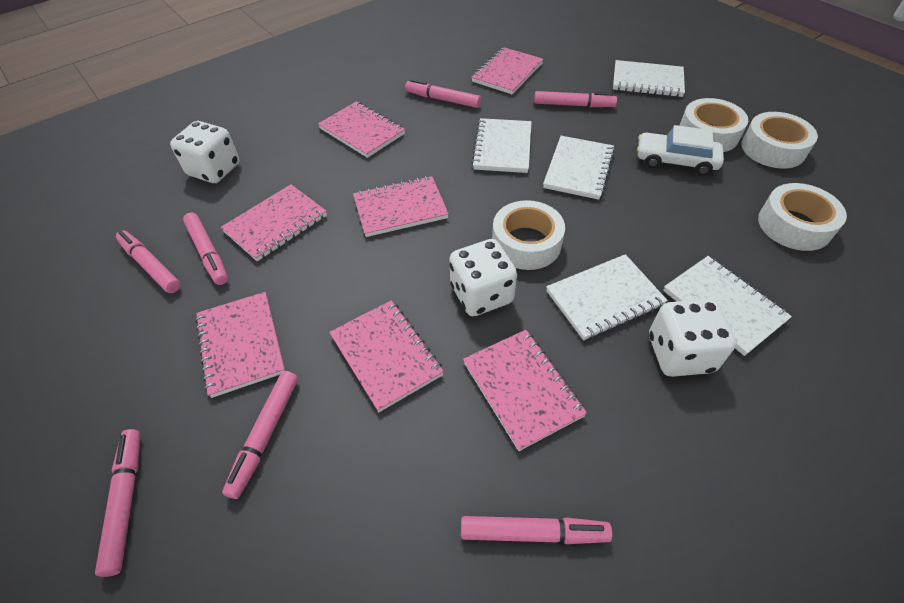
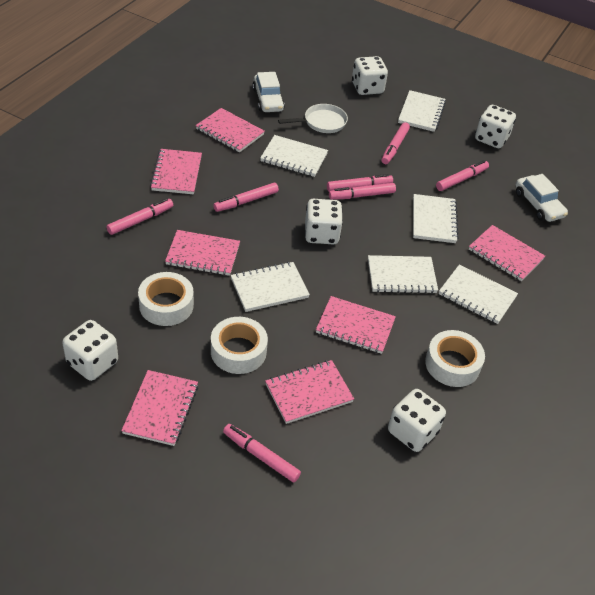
white car: 1 -> 2
white dice: 3 -> 5
white notebook: 5 -> 6
white pan: 0 -> 1
white tape: 4 -> 3

